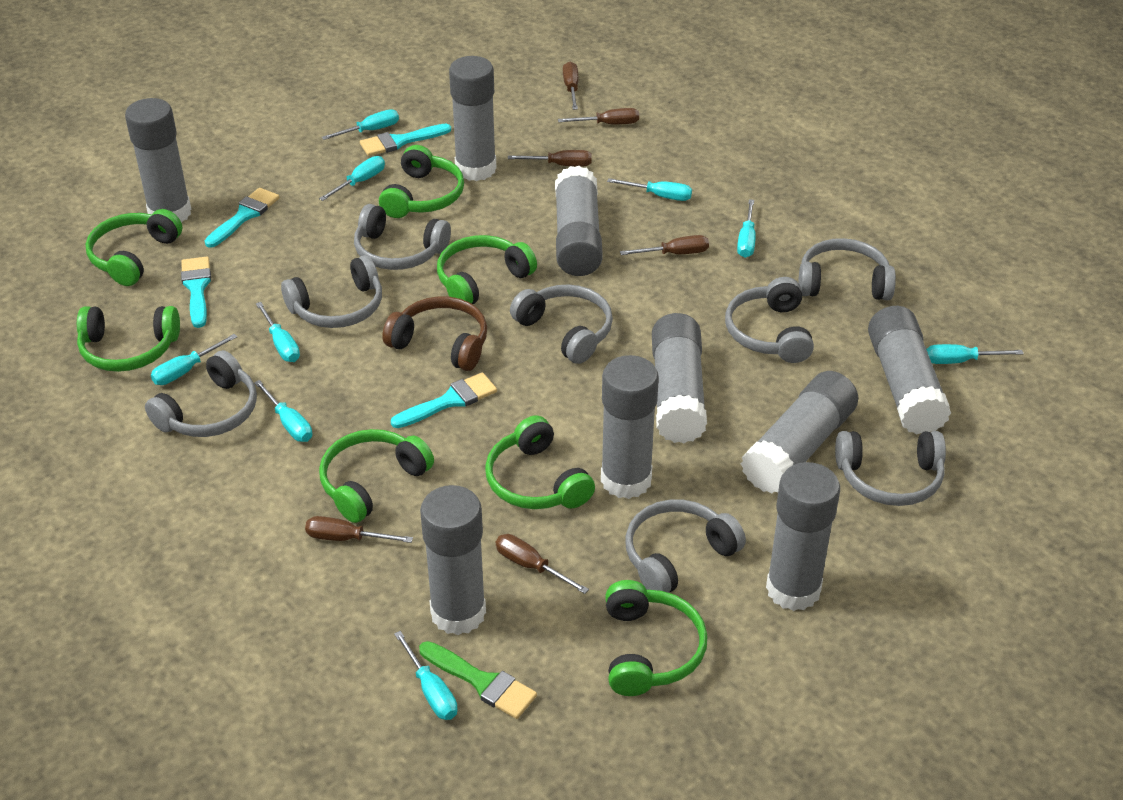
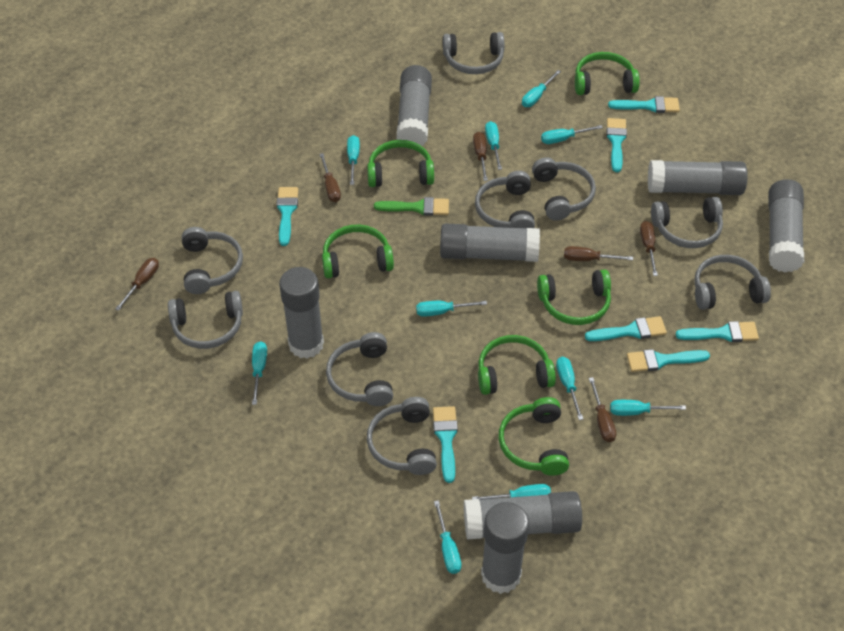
brown headphones: 1 -> 0
green headphones: 7 -> 6
grey glue stick: 9 -> 7
grey headphones: 8 -> 9
turquoise brush: 4 -> 7
turquoise screwdriver: 9 -> 10

